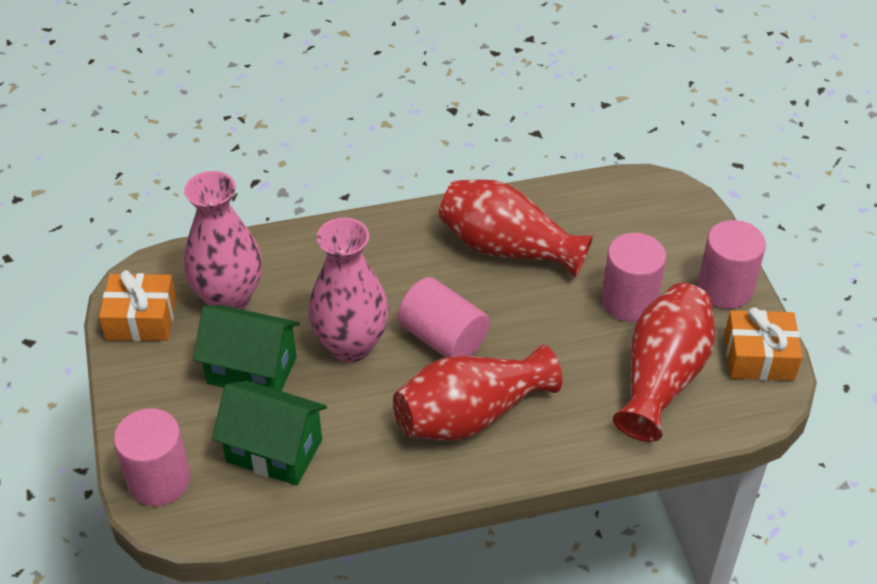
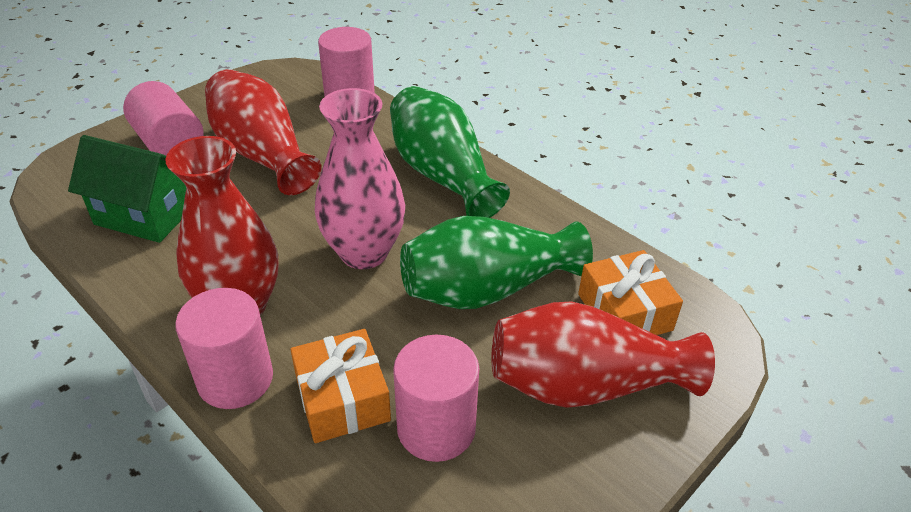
green house: 2 -> 1
green vase: 0 -> 2
pink vase: 2 -> 1

